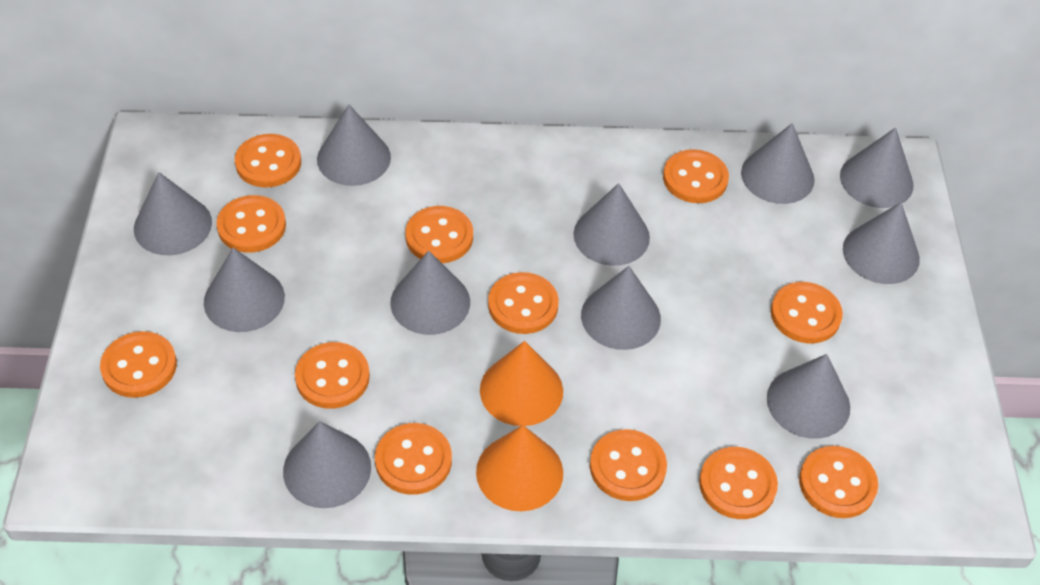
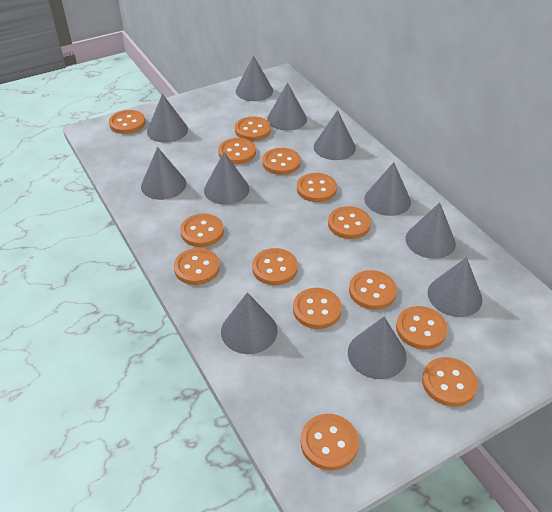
orange button: 12 -> 14
orange cone: 2 -> 0

